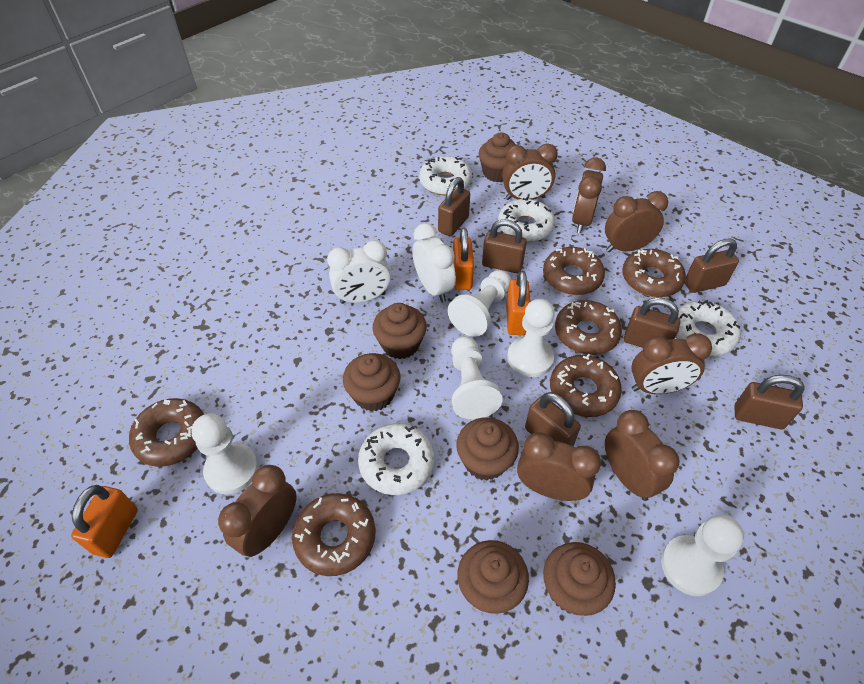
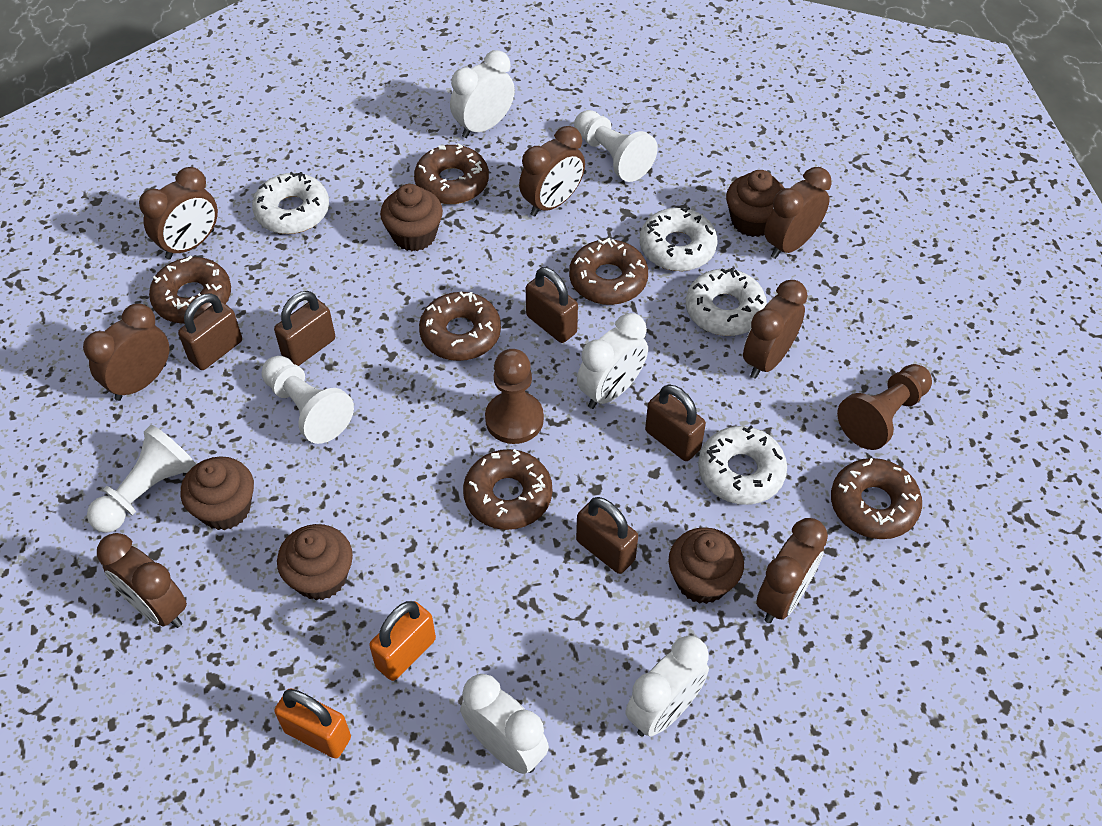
brown cupcake: 6 -> 5
brown padlock: 6 -> 5
brown pawn: 0 -> 2
orange padlock: 3 -> 2
white clock: 2 -> 4
white pawn: 5 -> 3

